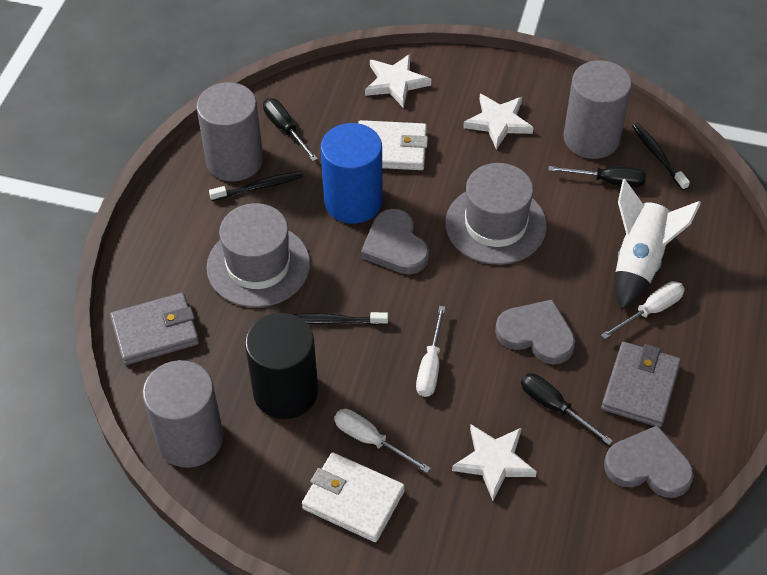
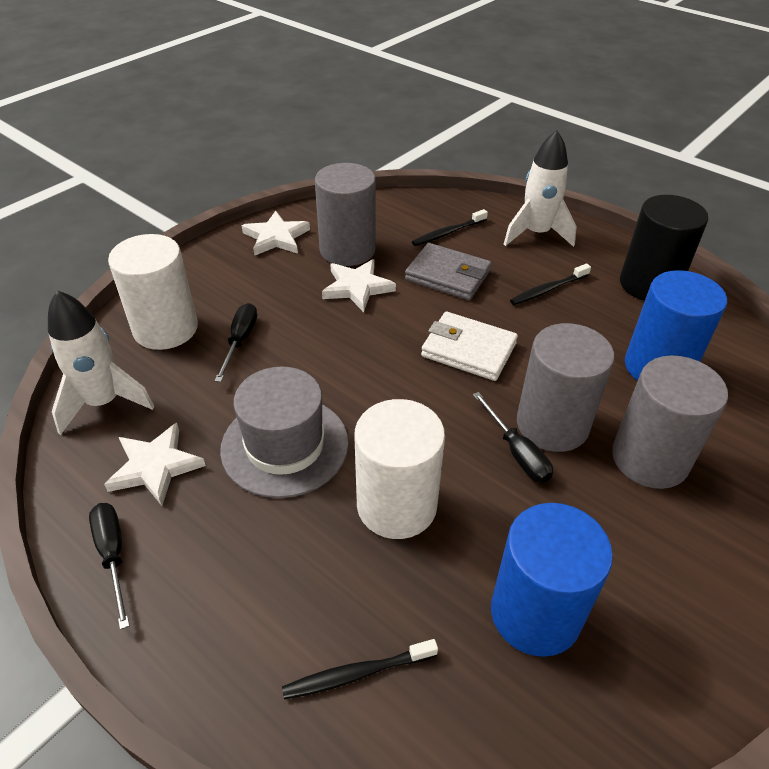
blue cylinder: 1 -> 2
grey hat: 2 -> 1
grey heart: 3 -> 0
grey wallet: 2 -> 1
white cylinder: 0 -> 2
white rocket: 1 -> 2
white screwdriver: 3 -> 0
white wallet: 2 -> 1

